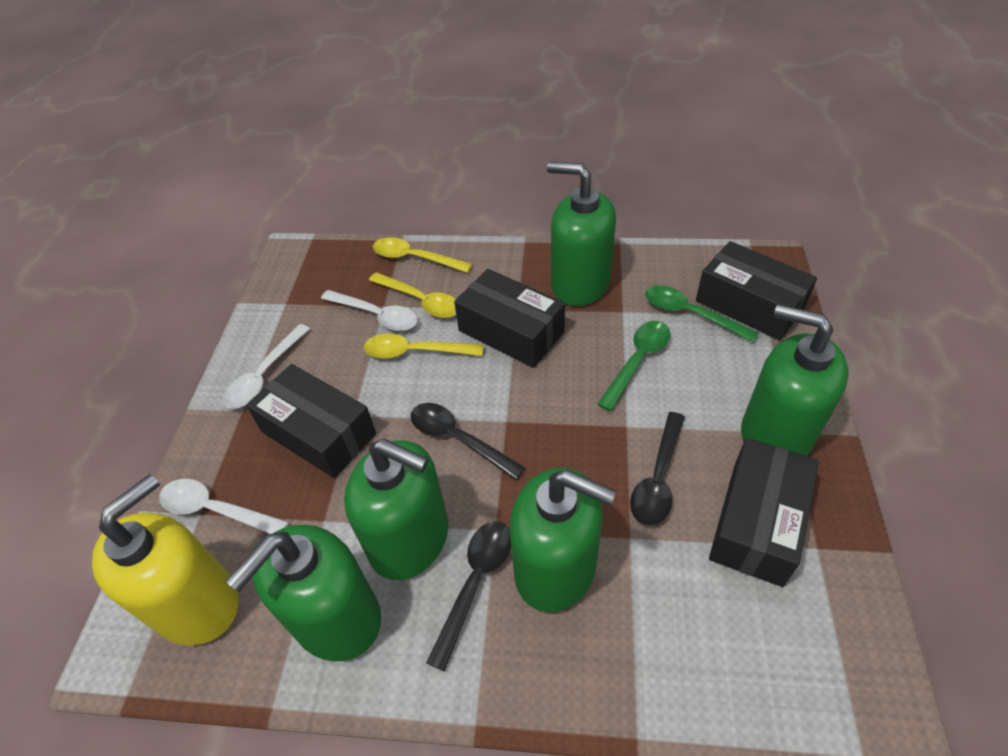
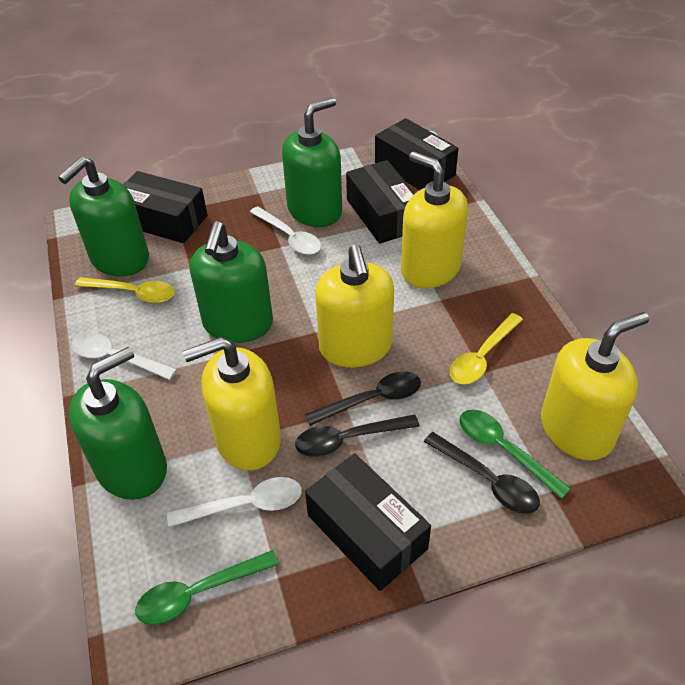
green soap dispenser: 5 -> 4
yellow soap dispenser: 1 -> 4
yellow spoon: 3 -> 2

